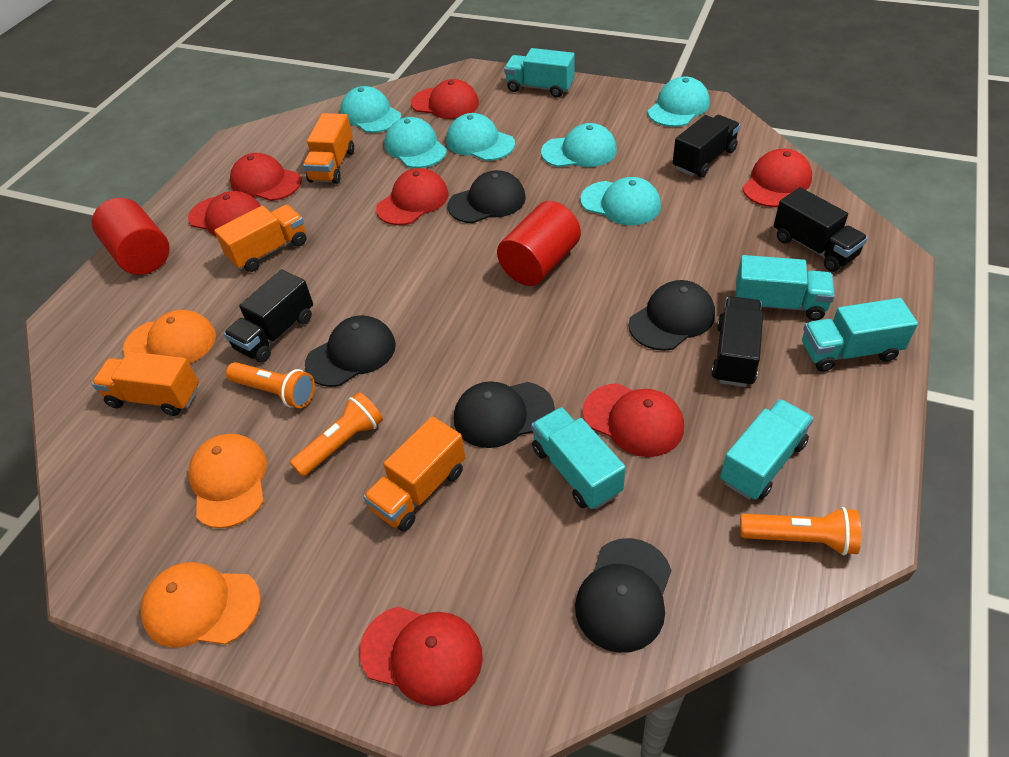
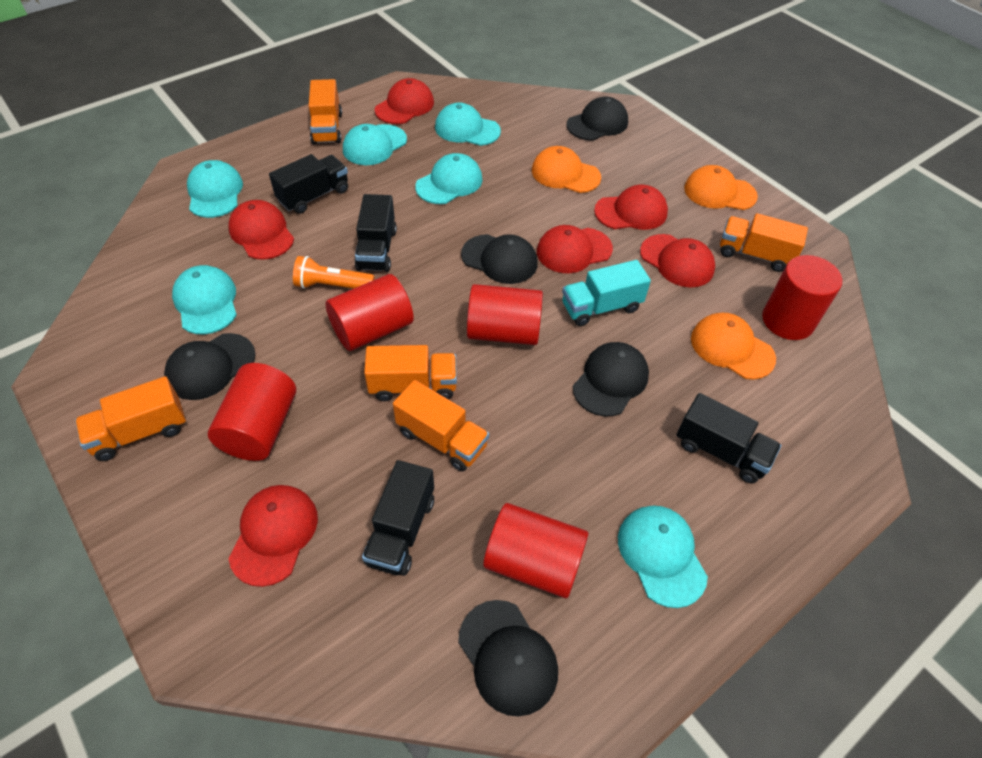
orange flashlight: 3 -> 1
orange truck: 4 -> 5
red cap: 7 -> 6
red cylinder: 2 -> 5
turquoise truck: 5 -> 1

